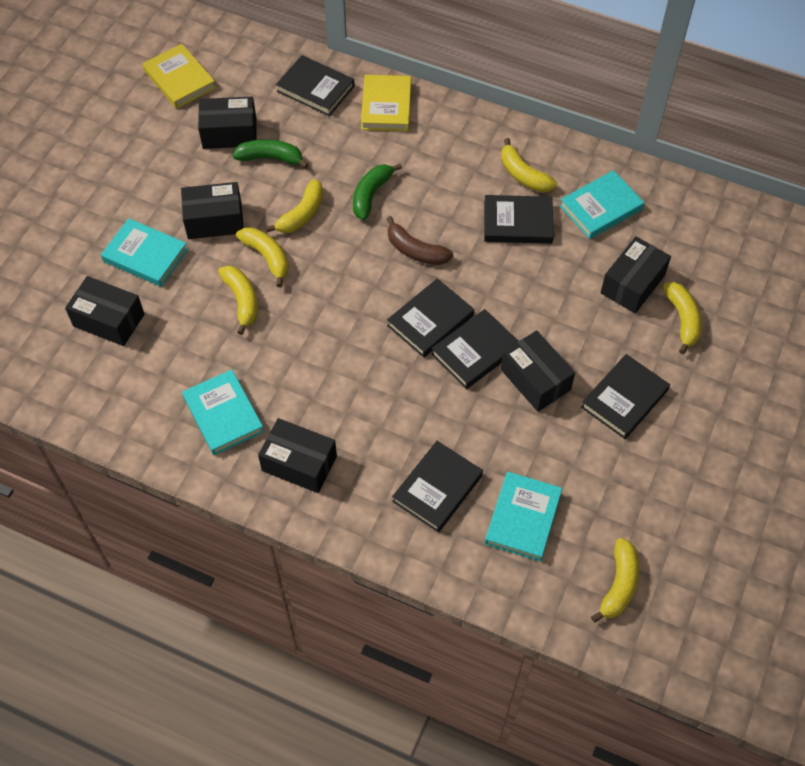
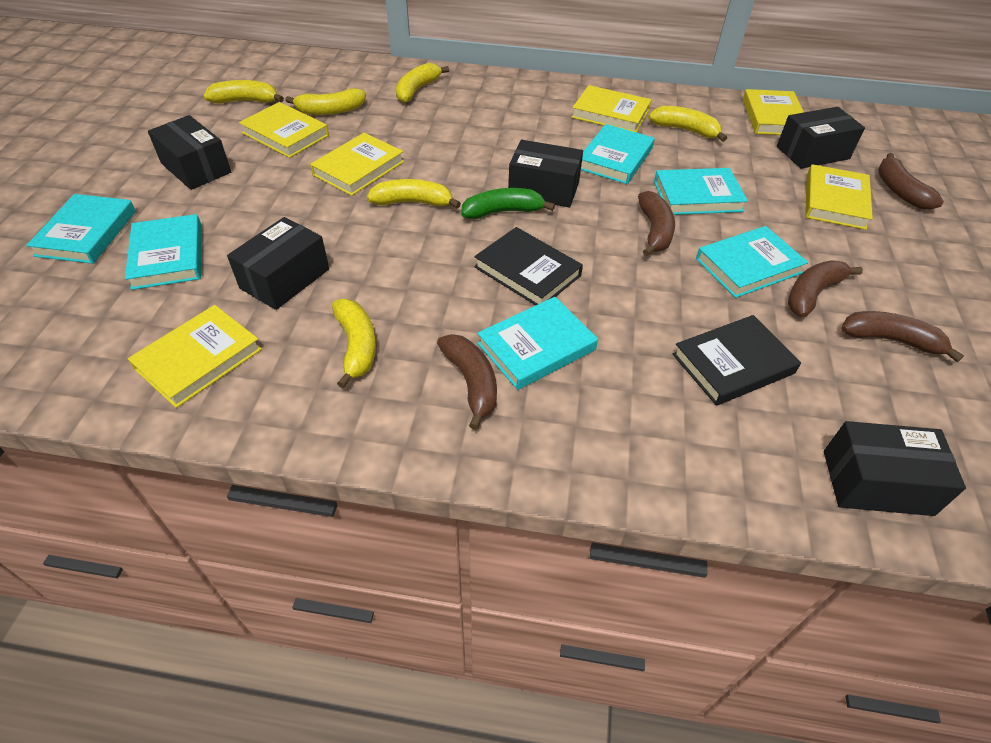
black book: 6 -> 2
black box: 6 -> 5
brown banana: 1 -> 5
green banana: 2 -> 1
turquoise book: 4 -> 6
yellow book: 2 -> 6

